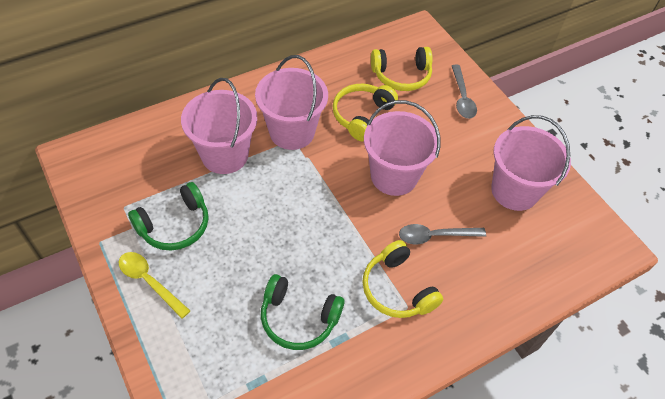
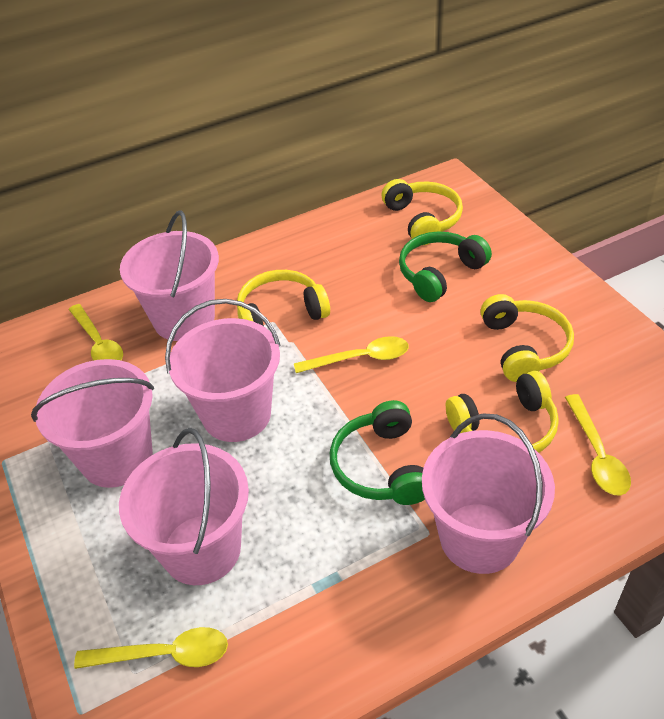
grey spoon: 2 -> 0
pink bucket: 4 -> 5
yellow headphones: 3 -> 4
yellow spoon: 1 -> 4

